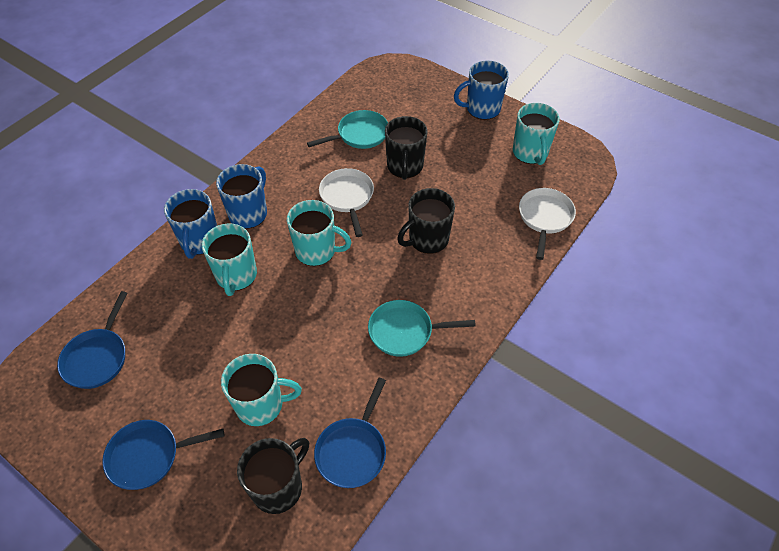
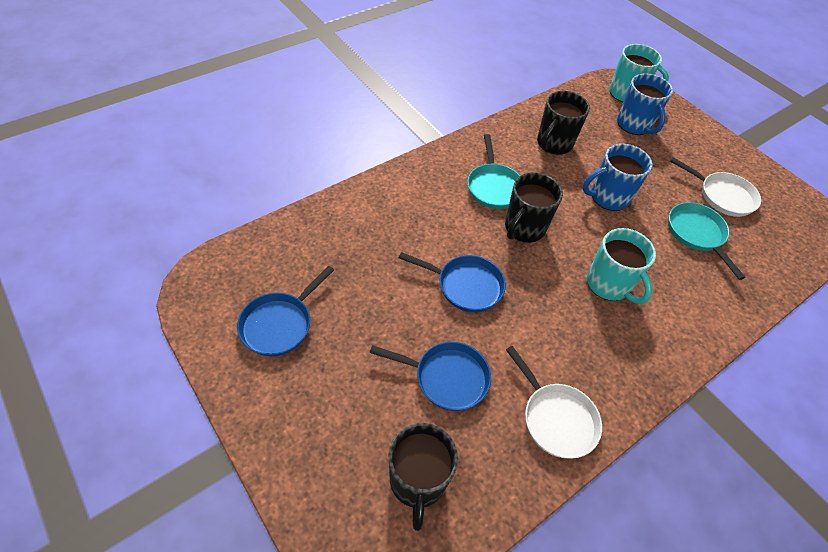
blue mug: 3 -> 2
turquoise mug: 4 -> 2

